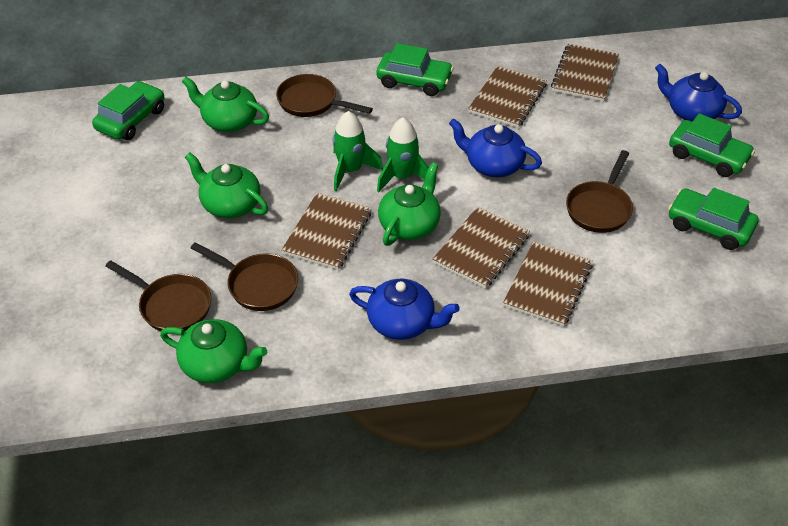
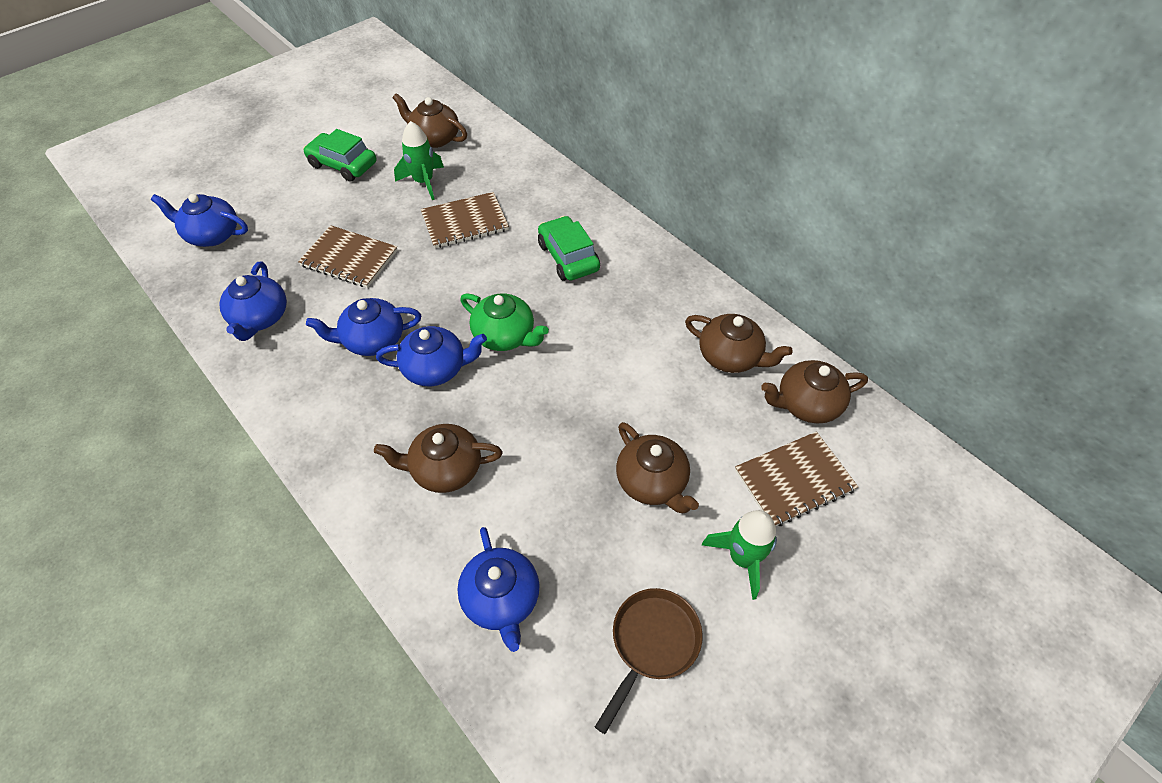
blue teapot: 3 -> 5
brown notebook: 5 -> 3
brown pan: 4 -> 1
brown teapot: 0 -> 5
green car: 4 -> 2
green teapot: 4 -> 1

